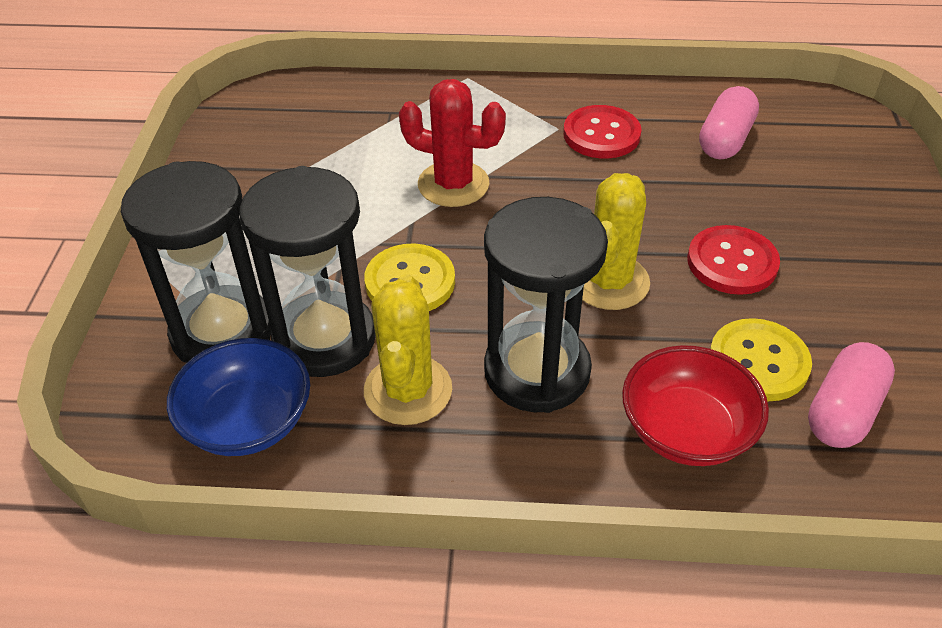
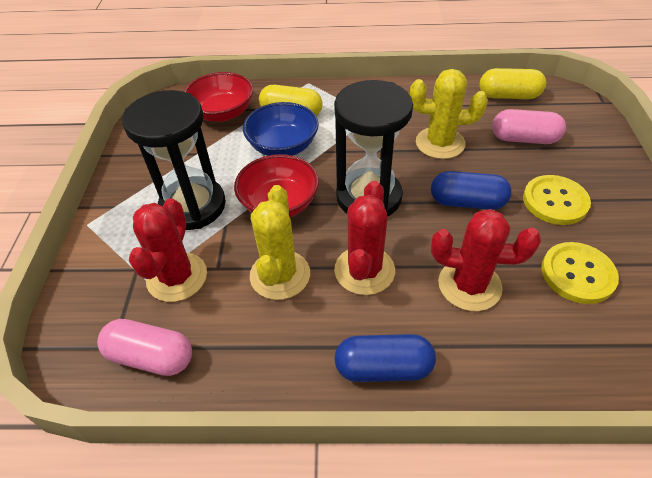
black hourglass: 3 -> 2
blue capsule: 0 -> 2
red bowl: 1 -> 2
red button: 2 -> 0
red cactus: 1 -> 3
yellow capsule: 0 -> 2

